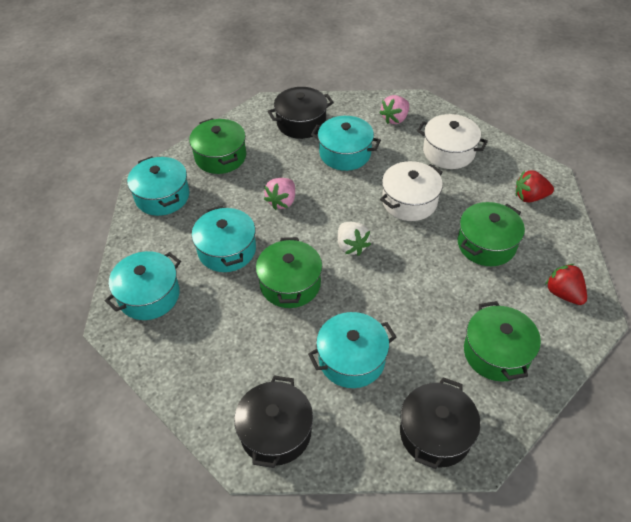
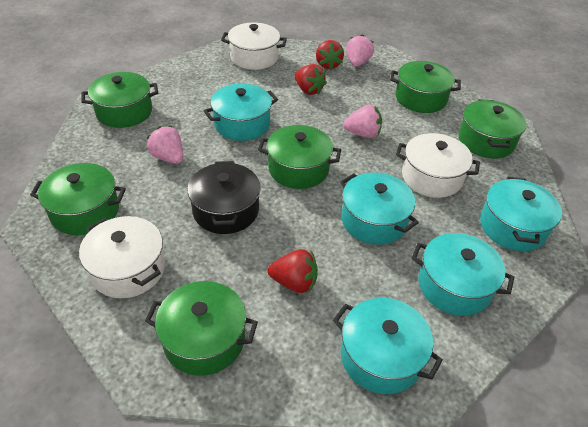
black pot: 3 -> 1
green pot: 4 -> 6
pink strawberry: 2 -> 3
red strawberry: 2 -> 3
white pot: 2 -> 3
white strawberry: 1 -> 0

